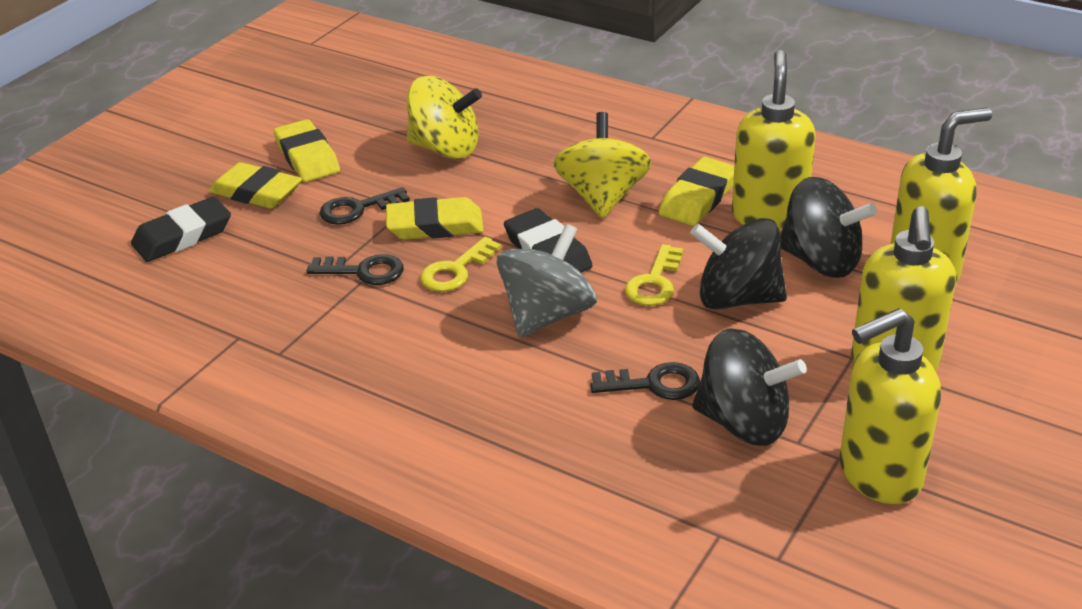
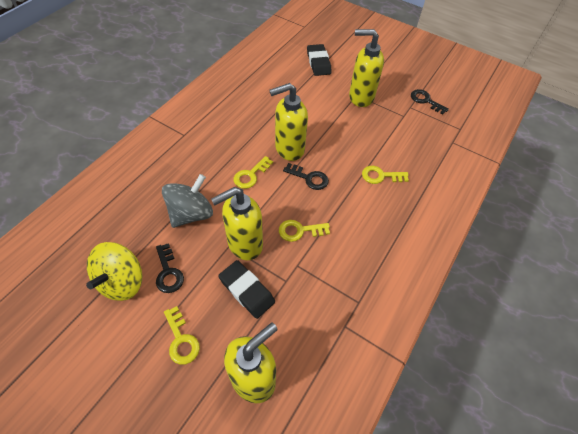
black spinning top: 3 -> 0
yellow eraser: 4 -> 0
yellow key: 2 -> 4
yellow spinning top: 2 -> 1

